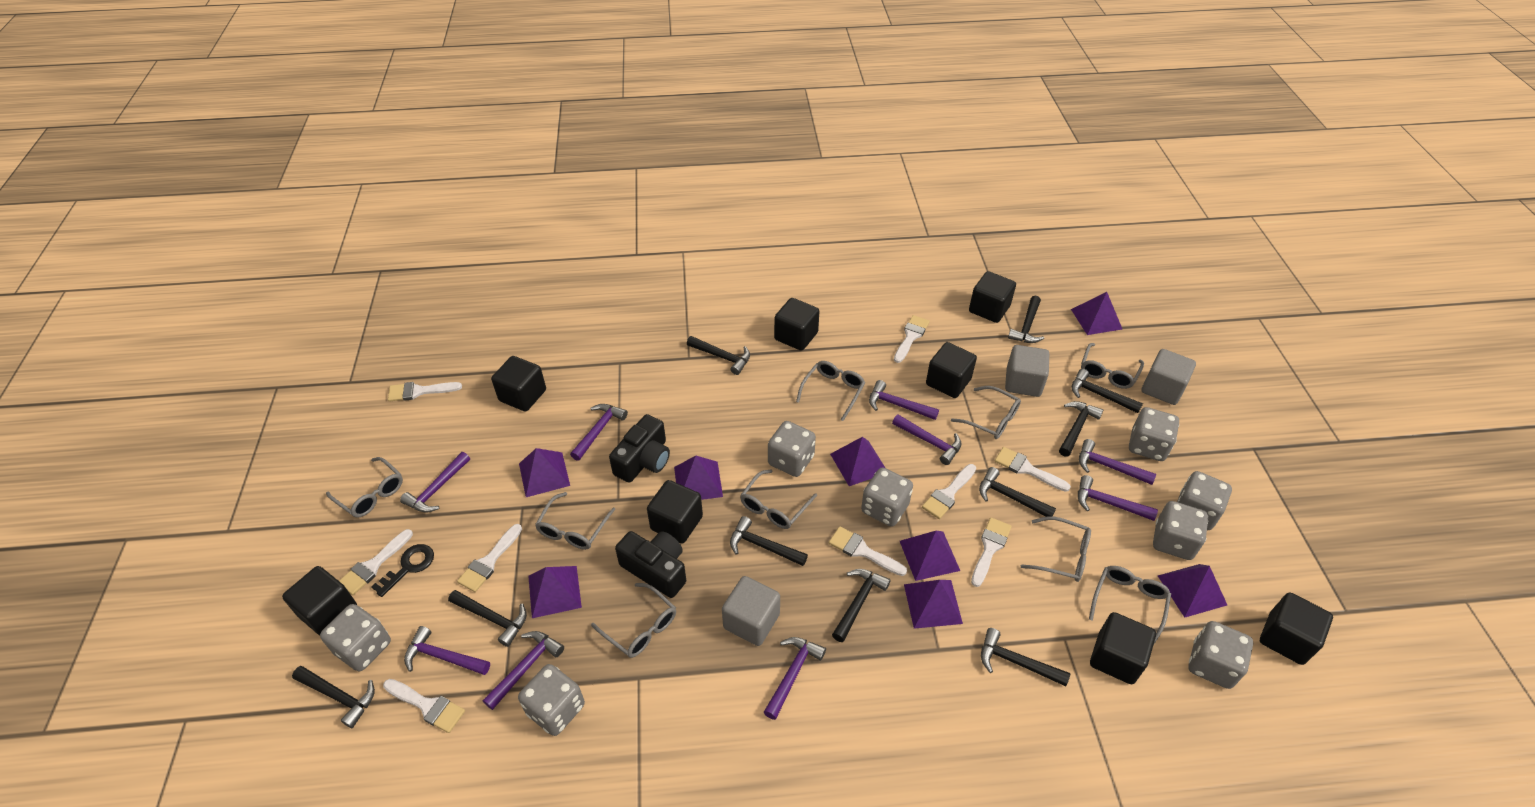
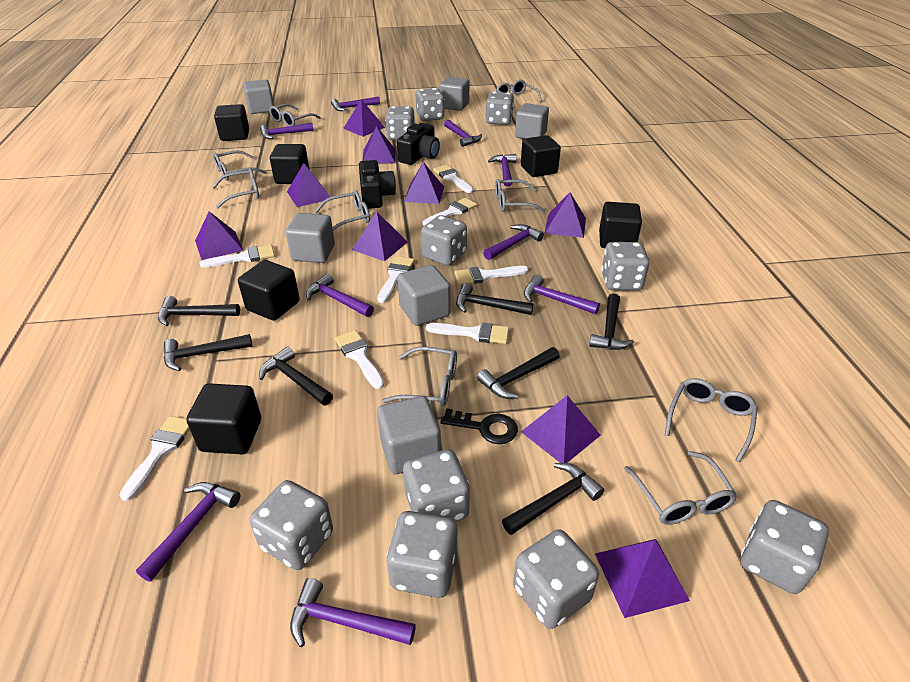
black cube: 8 -> 6
black hammer: 10 -> 7
grey cube: 3 -> 6
grey dice: 8 -> 10
purple pyramid: 8 -> 9
white brush: 9 -> 8

